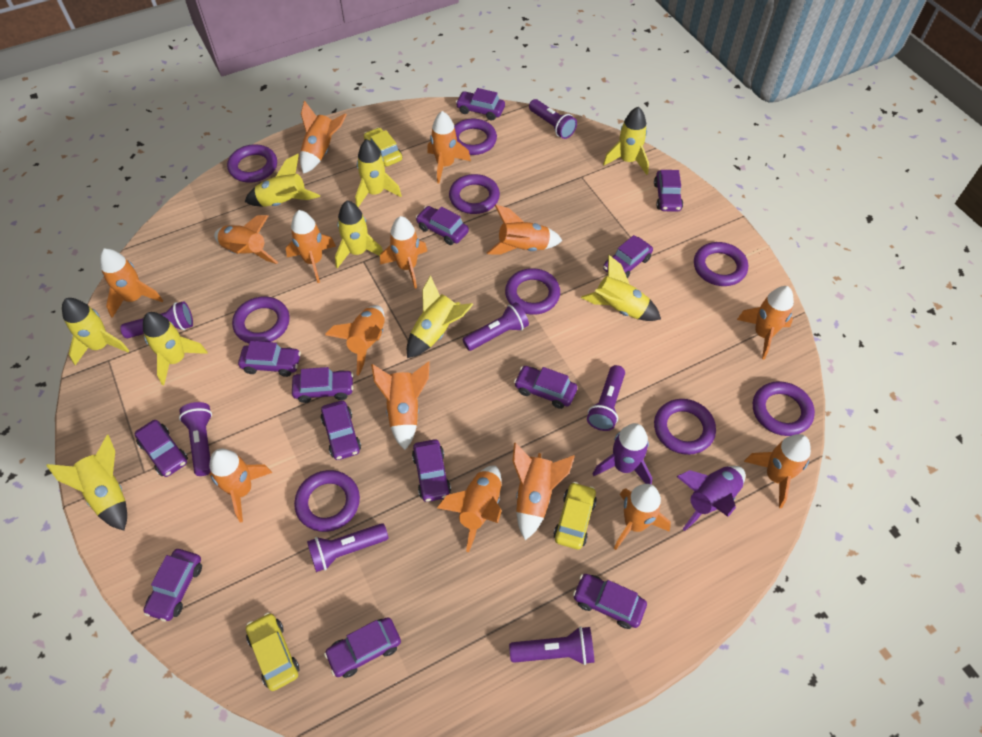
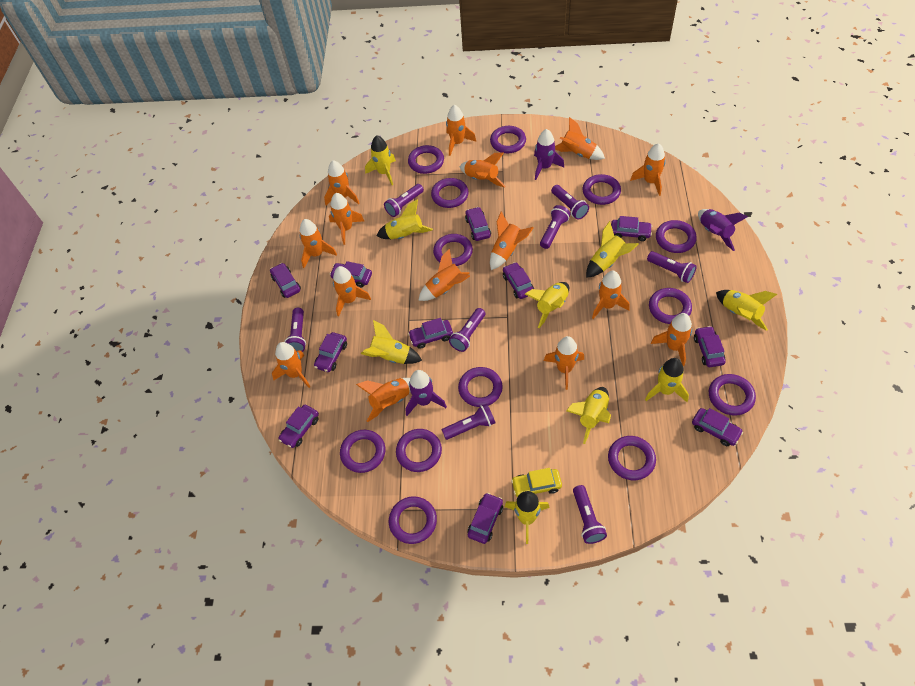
purple car: 13 -> 11
purple flashlight: 7 -> 8
purple ring: 9 -> 13
purple rocket: 2 -> 3
yellow car: 3 -> 1

